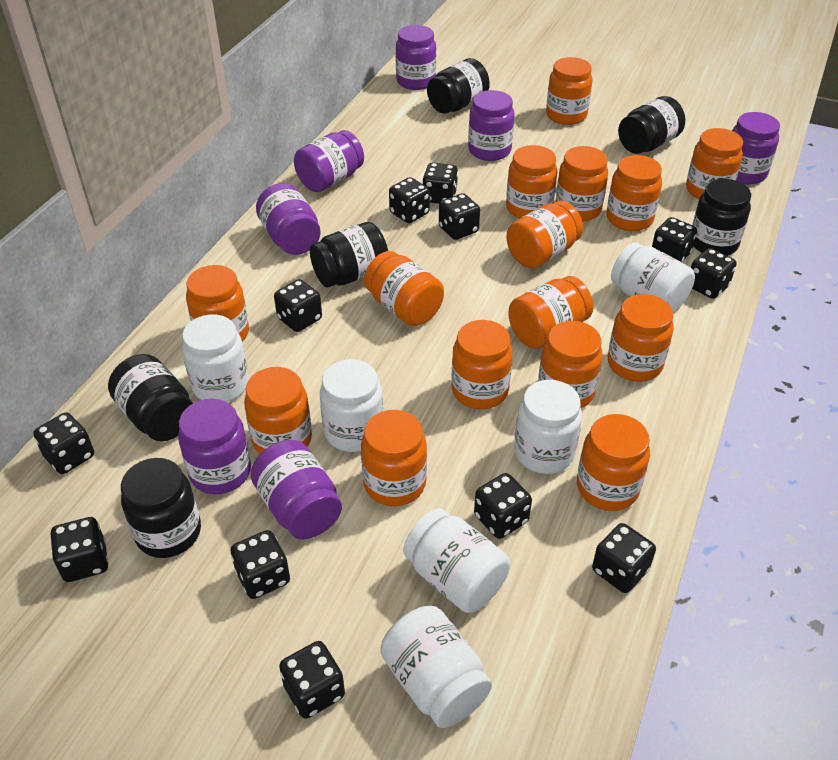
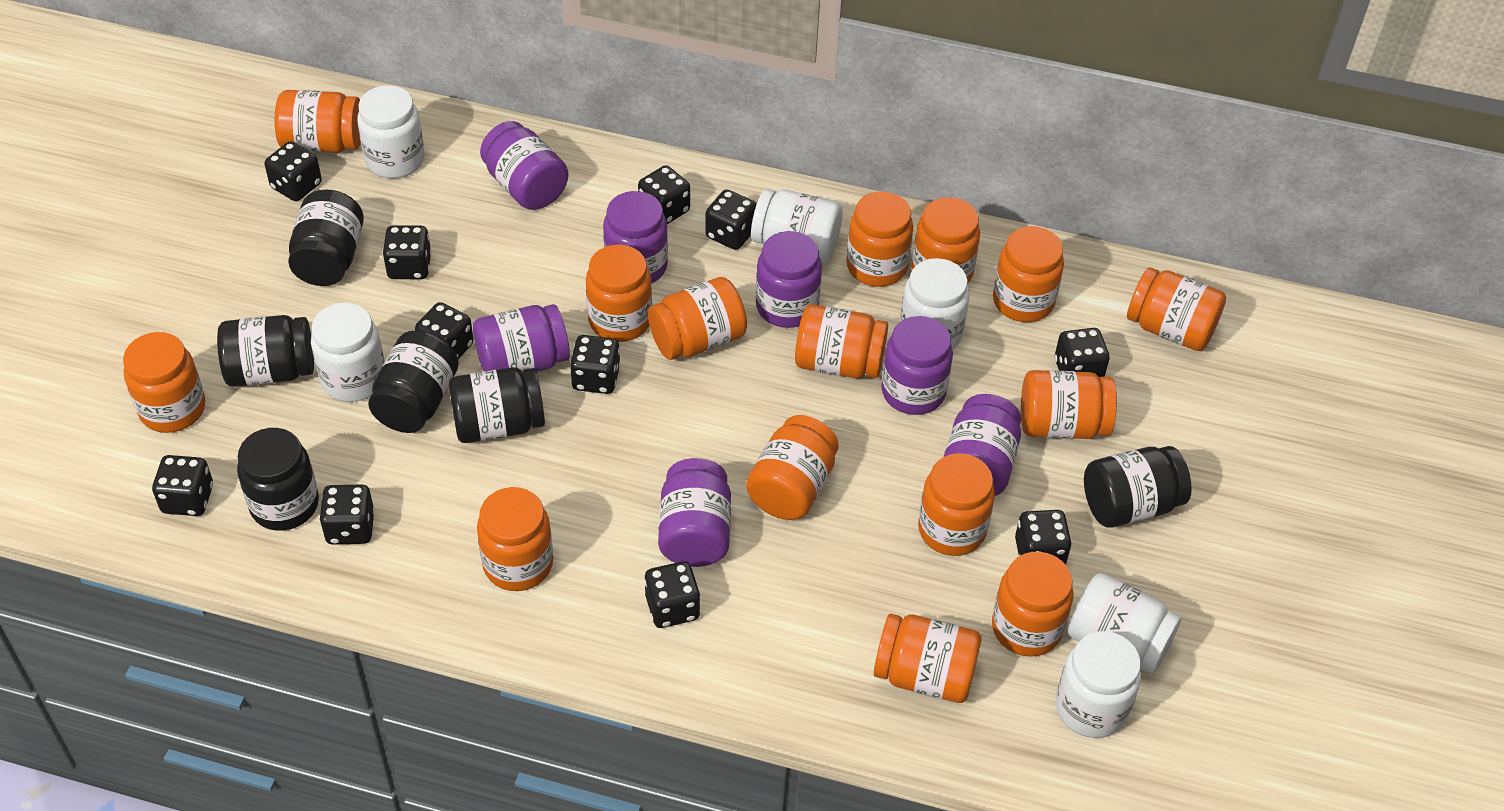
black dice: 12 -> 11

